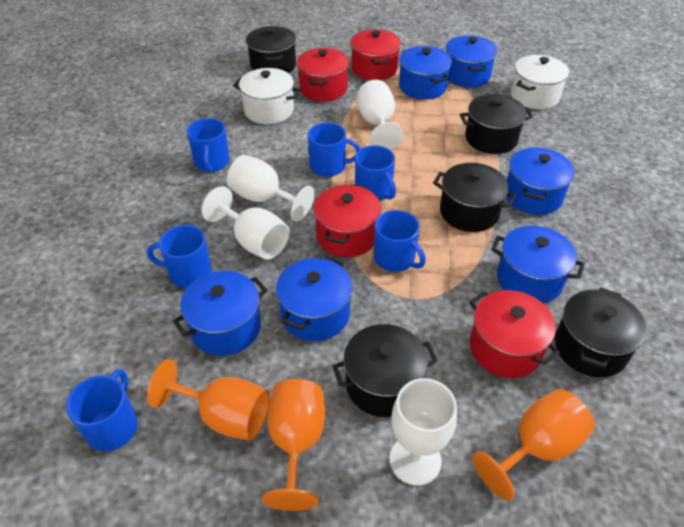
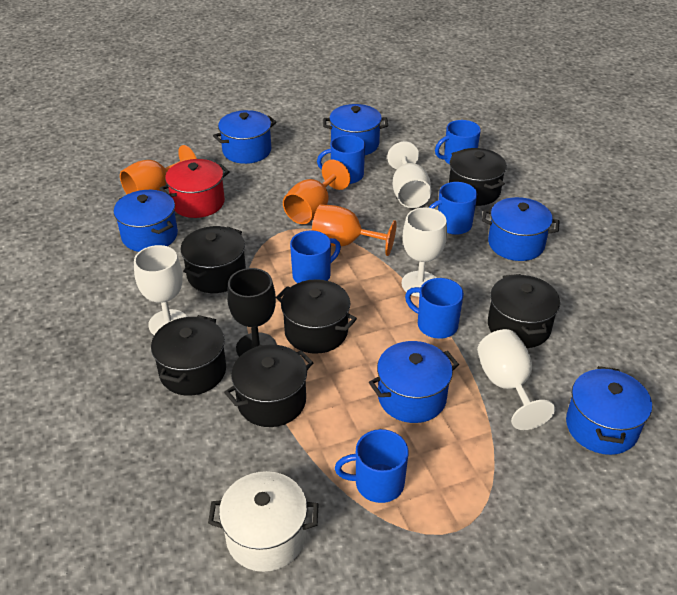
black goblet: 0 -> 1
black pot: 5 -> 6
red pot: 4 -> 1
white pot: 2 -> 1

